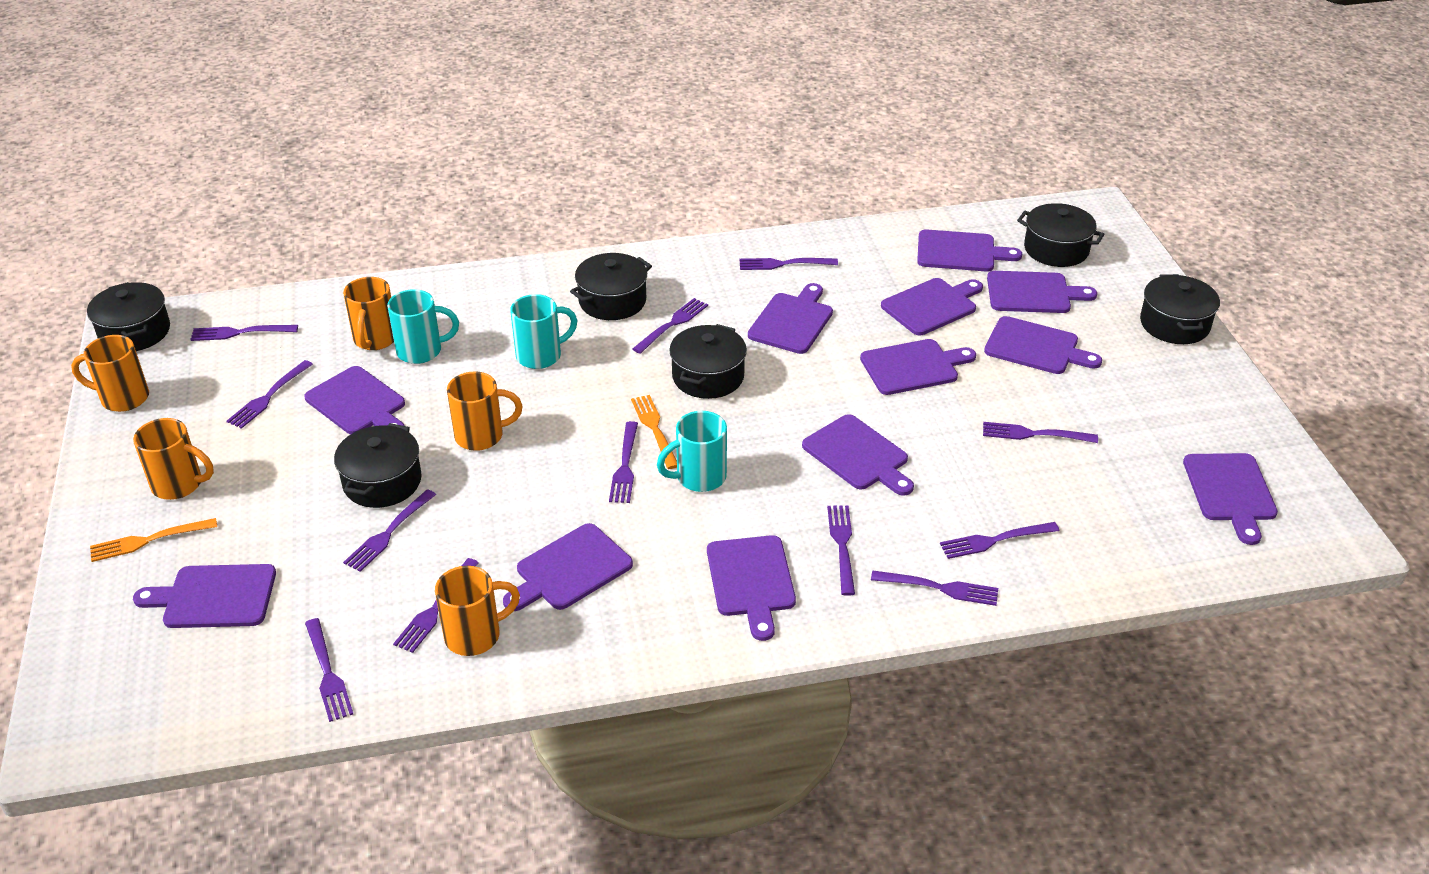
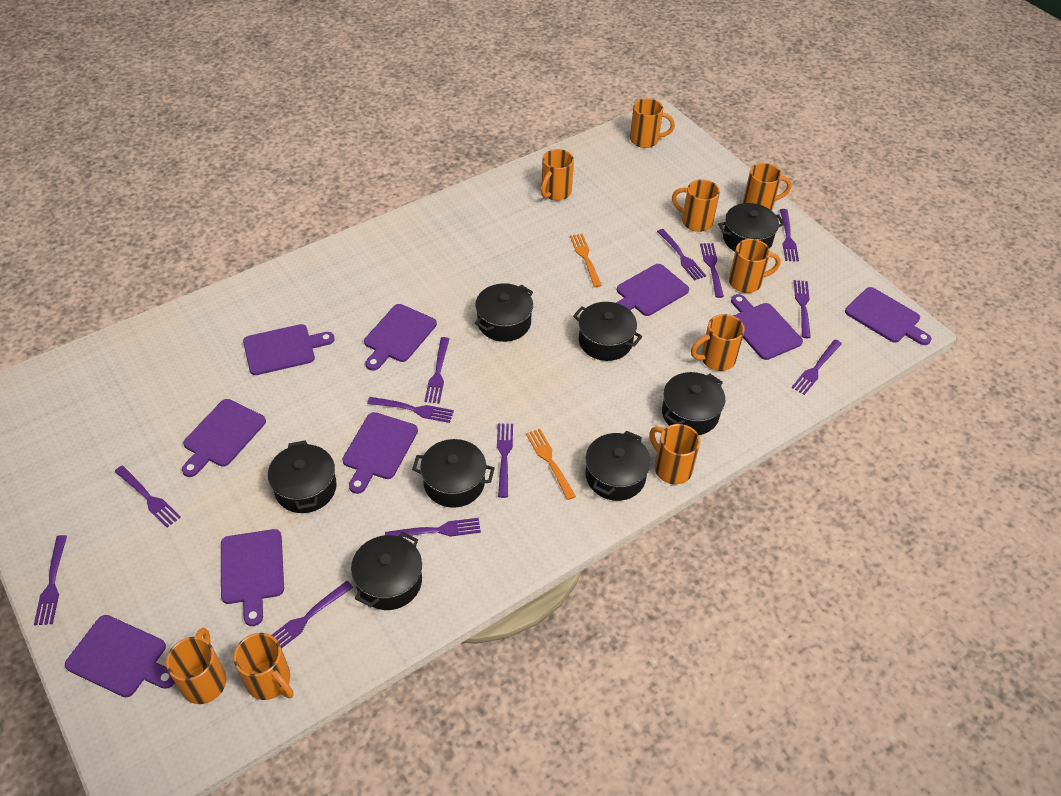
black pot: 6 -> 8
orange mug: 5 -> 9
purple cutting board: 12 -> 9
turquoise mug: 3 -> 0

